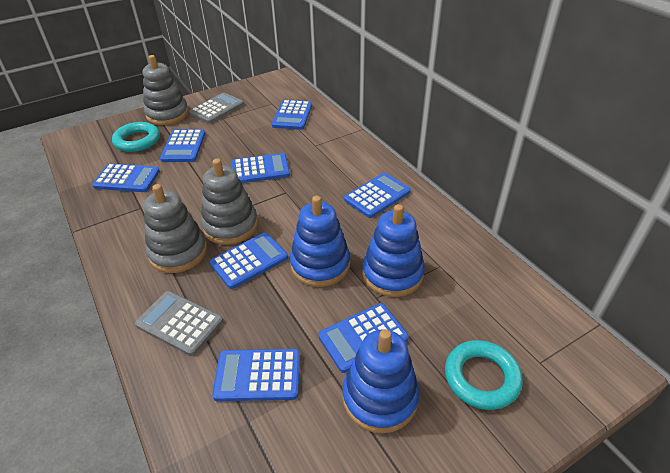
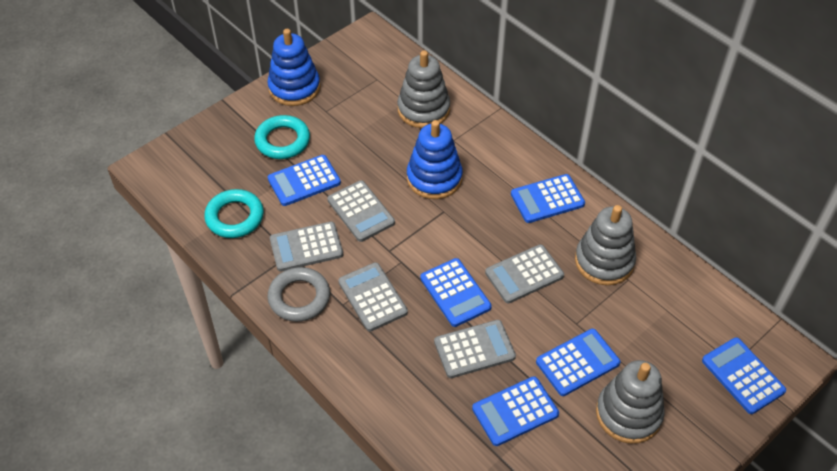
blue calculator: 8 -> 6
blue stacking toy: 3 -> 2
grey calculator: 2 -> 5
grey ring: 0 -> 1

